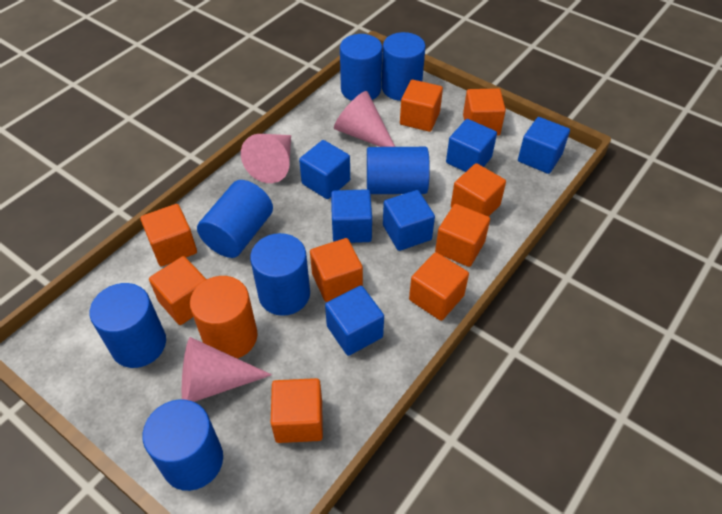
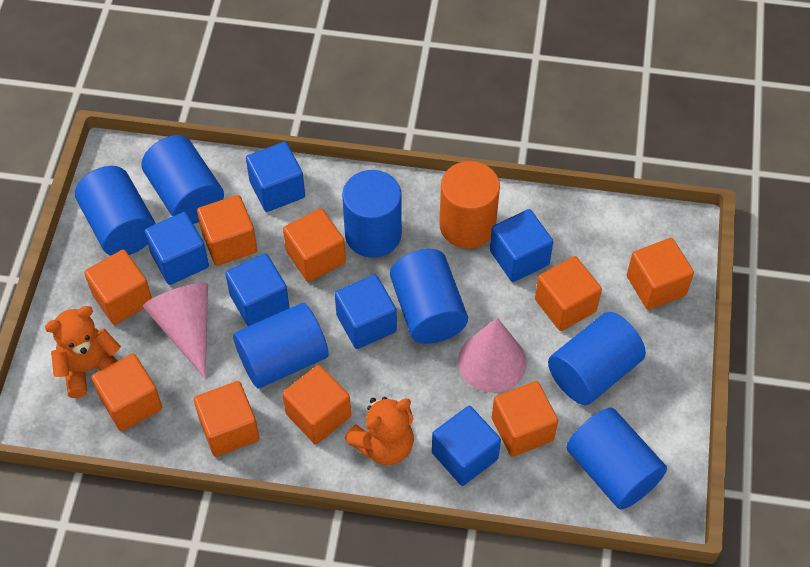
orange teddy bear: 0 -> 2
pink cone: 3 -> 2

